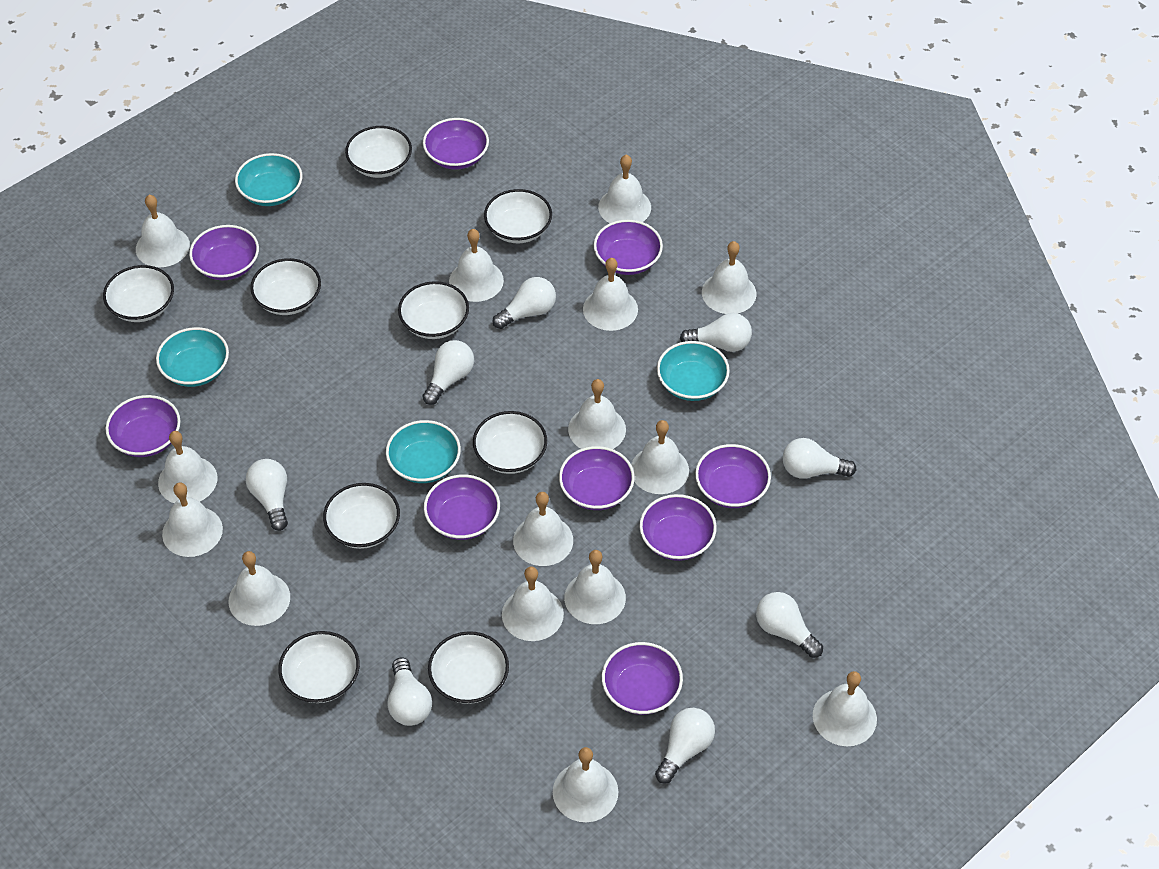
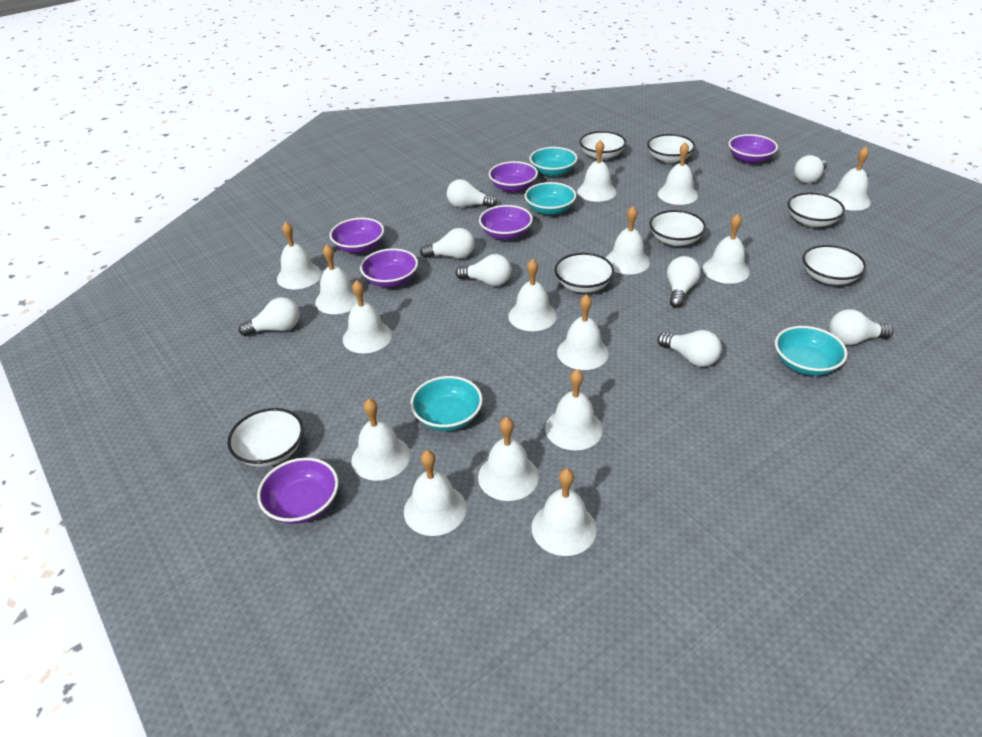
purple bowl: 9 -> 6
white bowl: 9 -> 7

